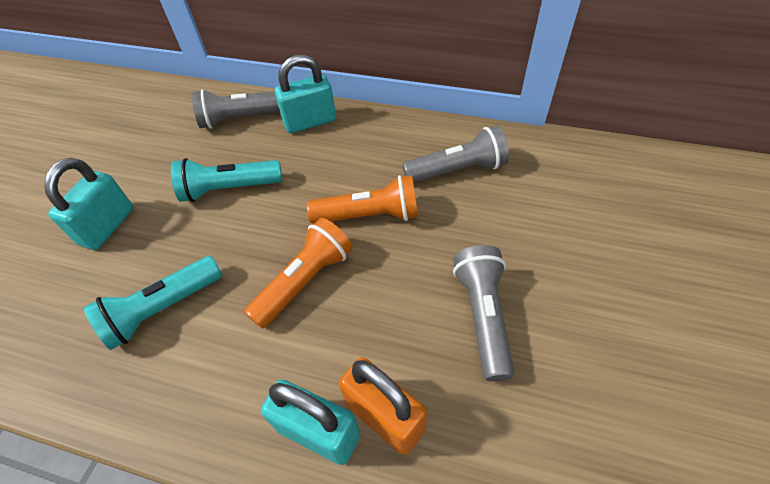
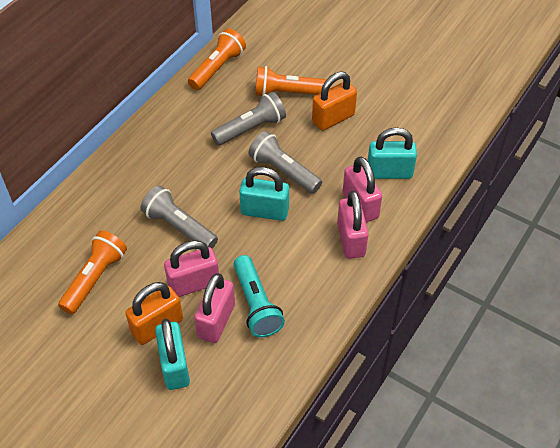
orange flashlight: 2 -> 3
orange padlock: 1 -> 2
pink padlock: 0 -> 4
turquoise flashlight: 2 -> 1

